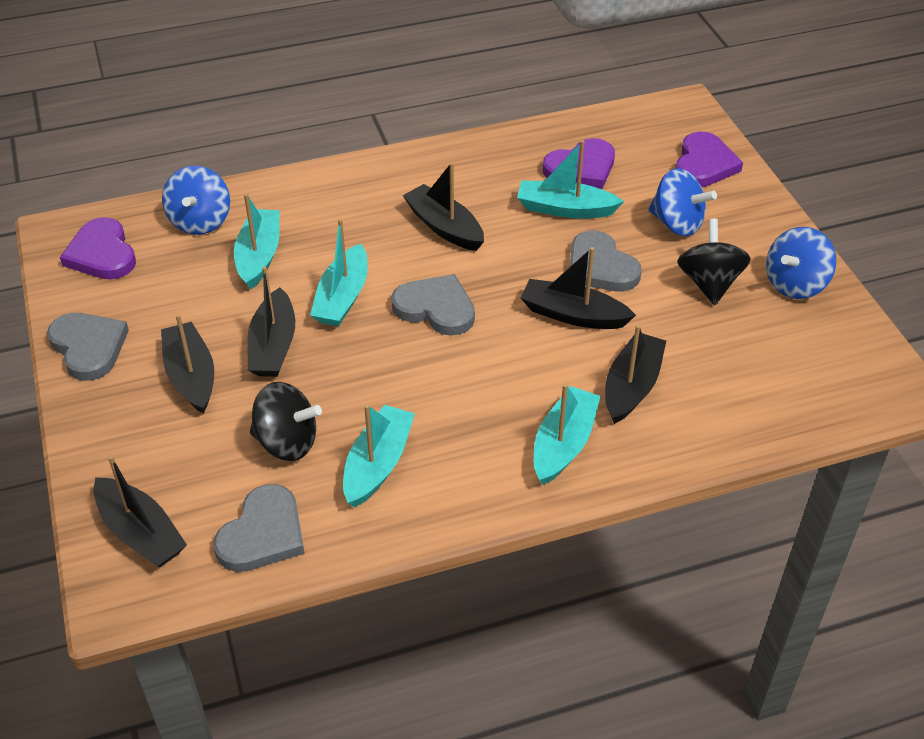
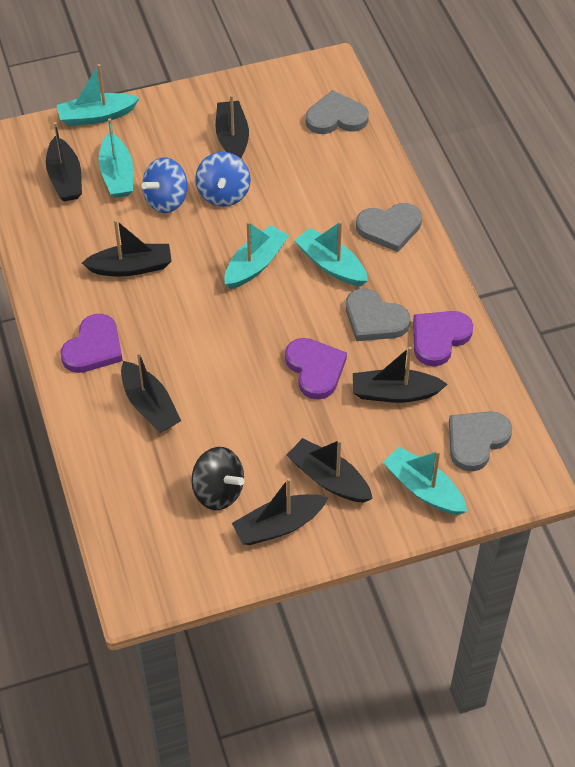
black boat: 6 -> 7
black spinning top: 2 -> 1
blue spinning top: 3 -> 2

